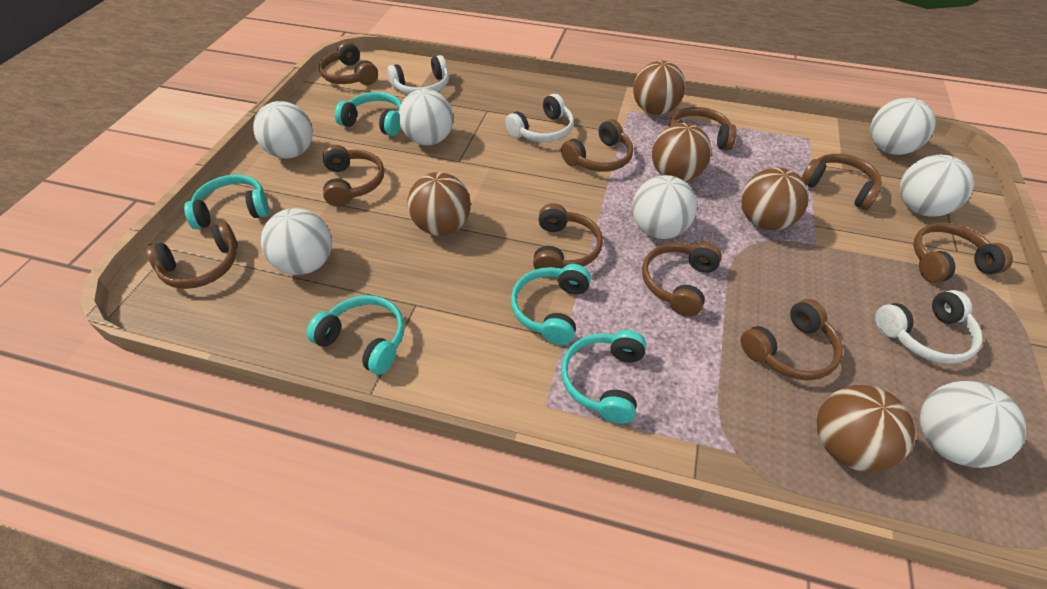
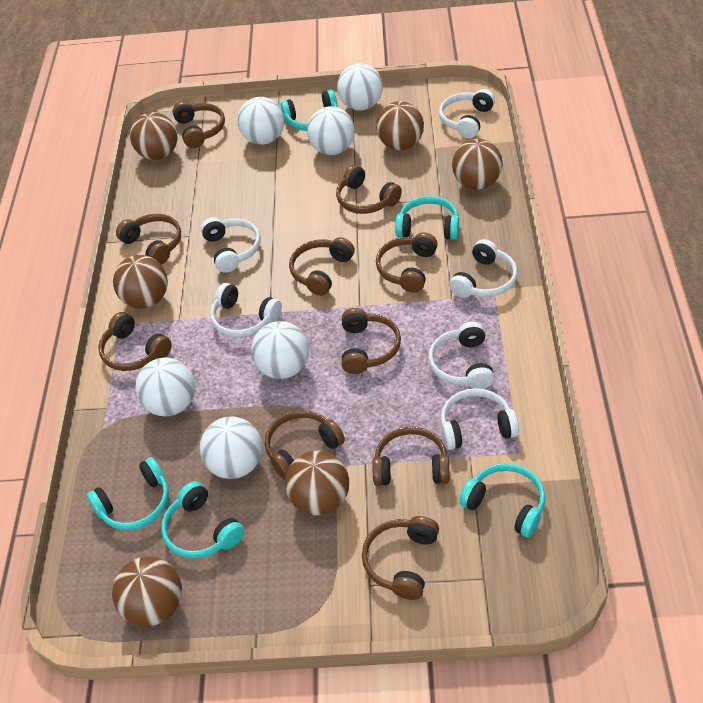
brown ball: 5 -> 6
white ball: 7 -> 6
white headphones: 3 -> 6

